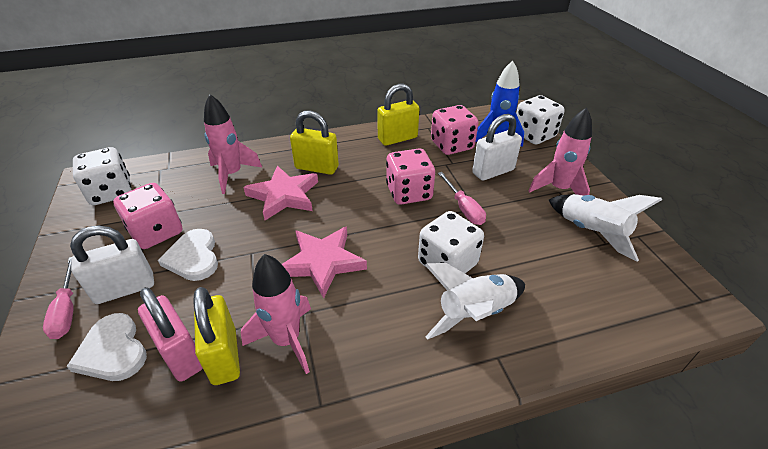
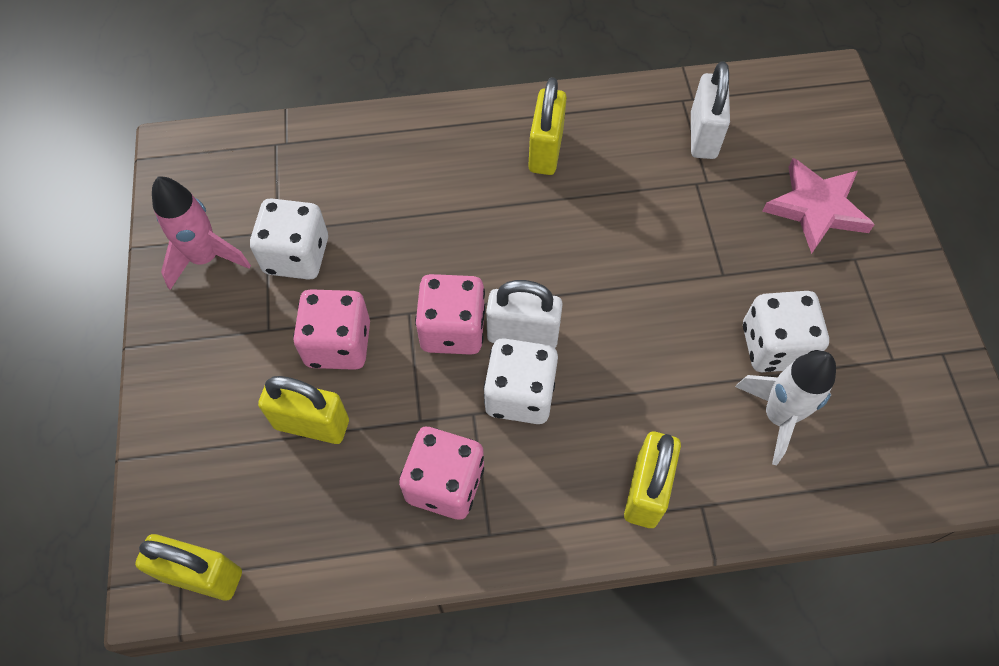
blue rocket: 1 -> 0
pink padlock: 1 -> 0
pink rocket: 3 -> 1
pink screwdriver: 2 -> 0
pink star: 2 -> 1
white heart: 2 -> 0
white rocket: 2 -> 1
yellow padlock: 3 -> 4

